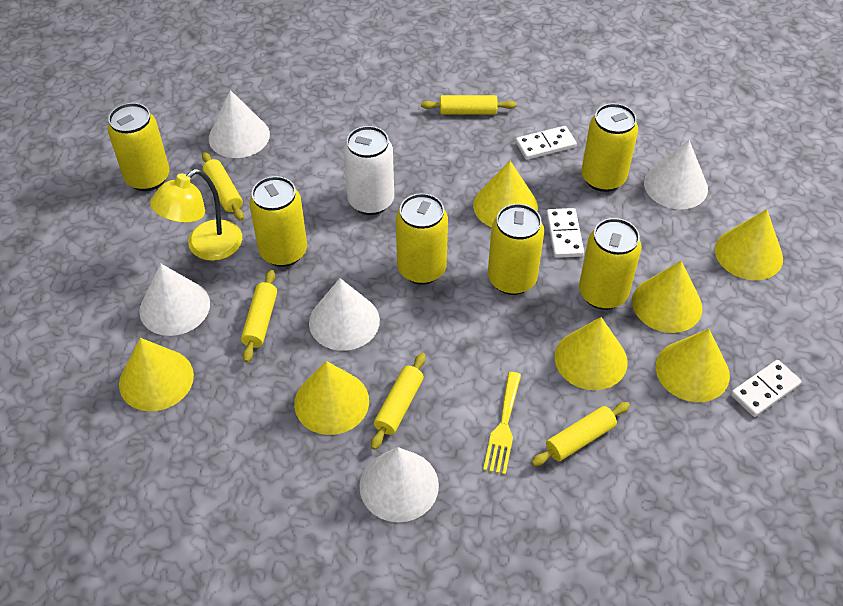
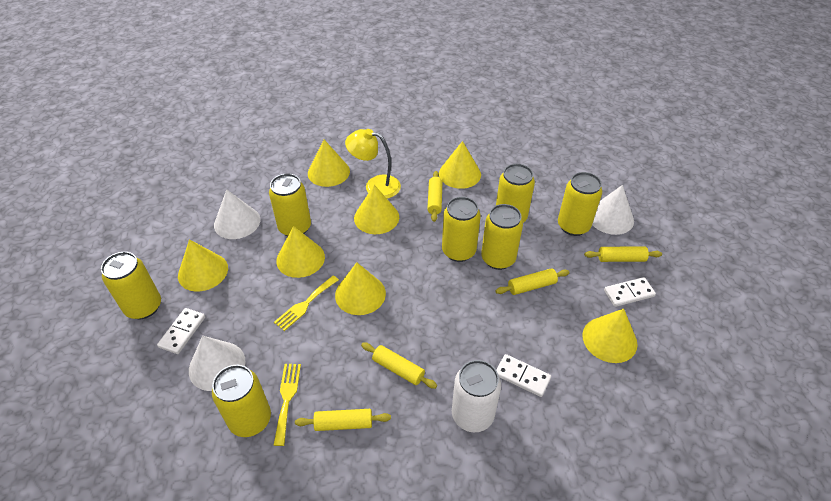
white cone: 5 -> 3
yellow can: 6 -> 7
yellow fork: 1 -> 2

